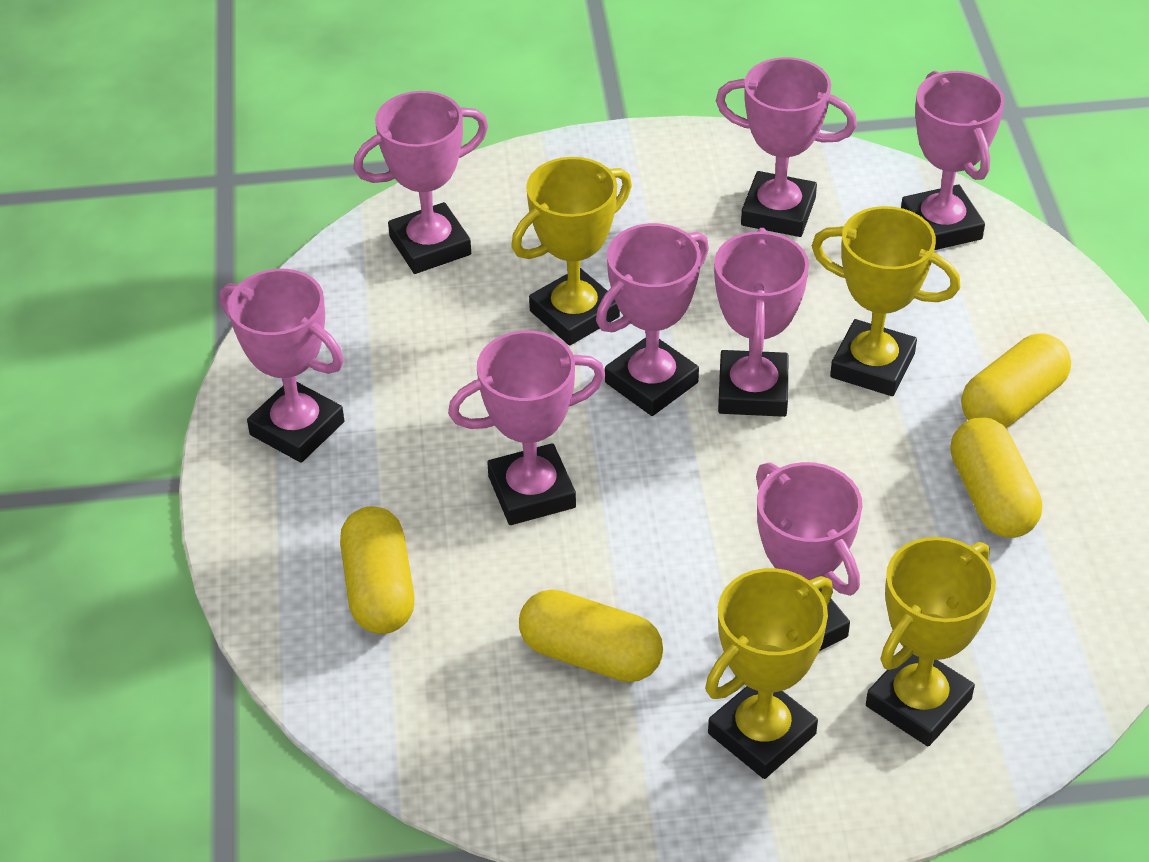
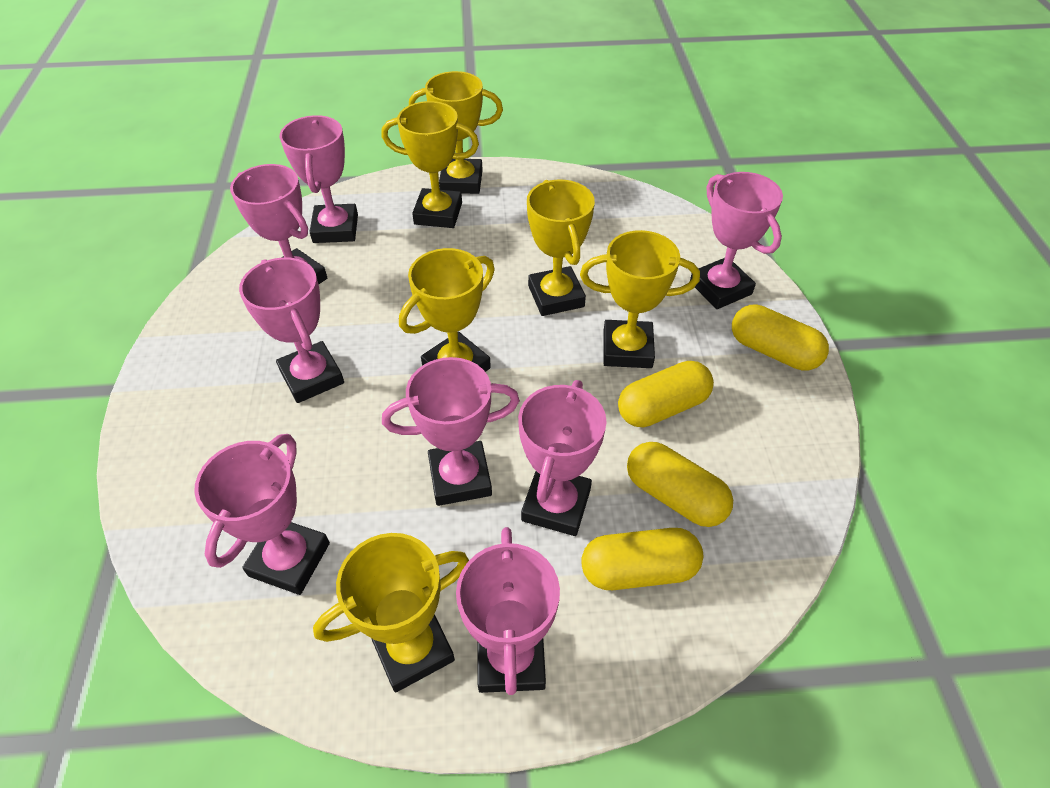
yellow trophy: 4 -> 6

